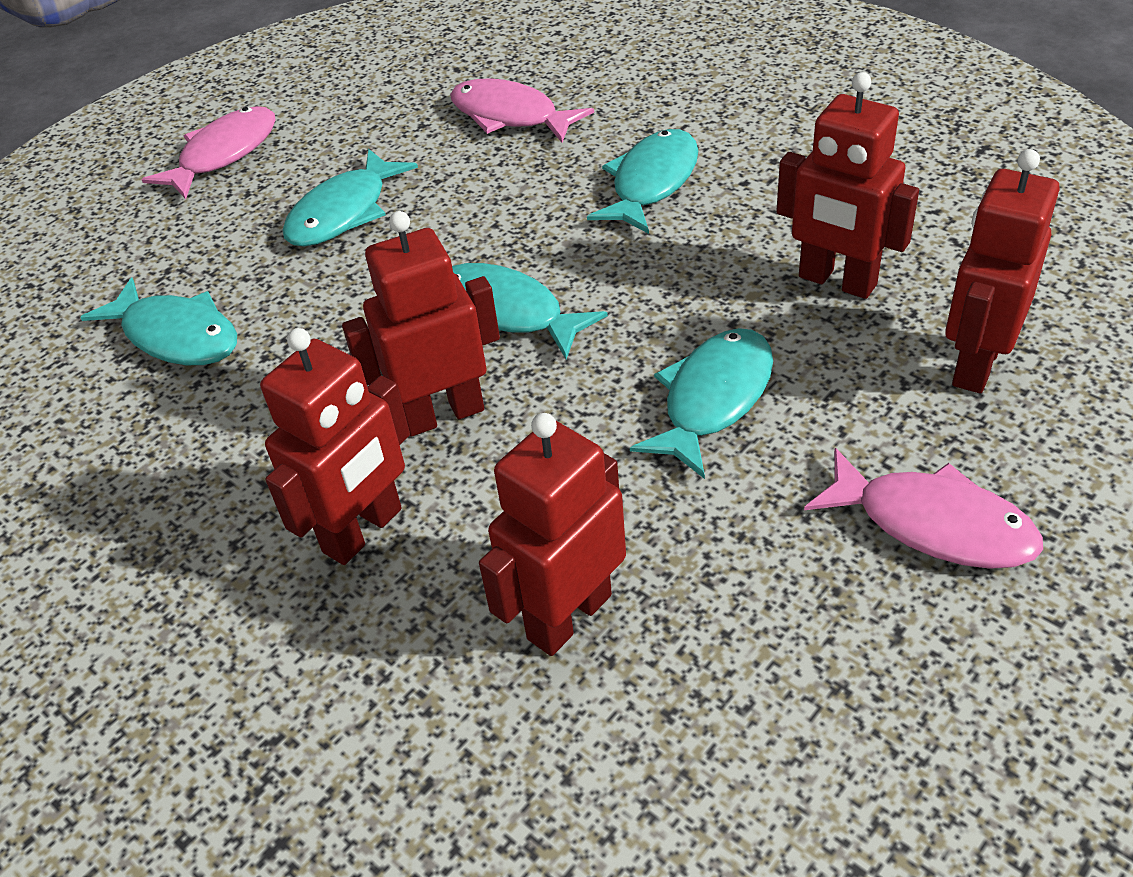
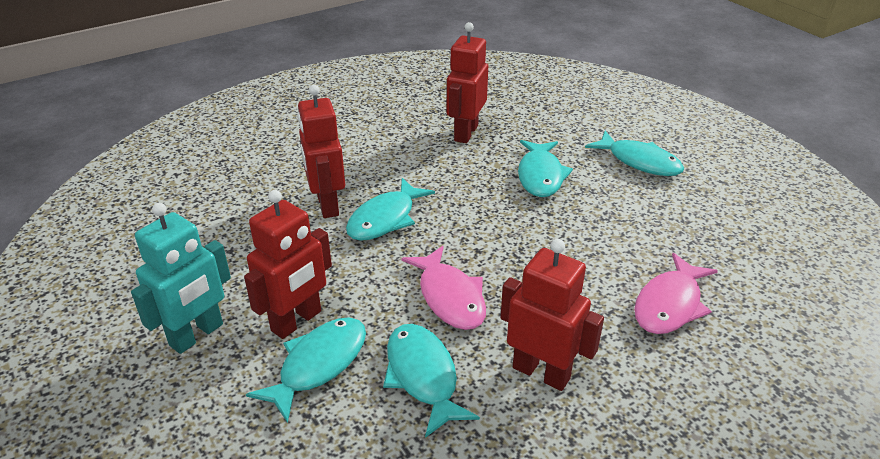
pink fish: 3 -> 2
red robot: 5 -> 4
turquoise robot: 0 -> 1

